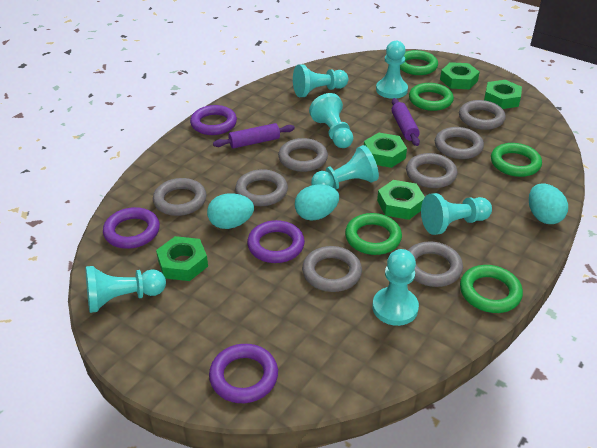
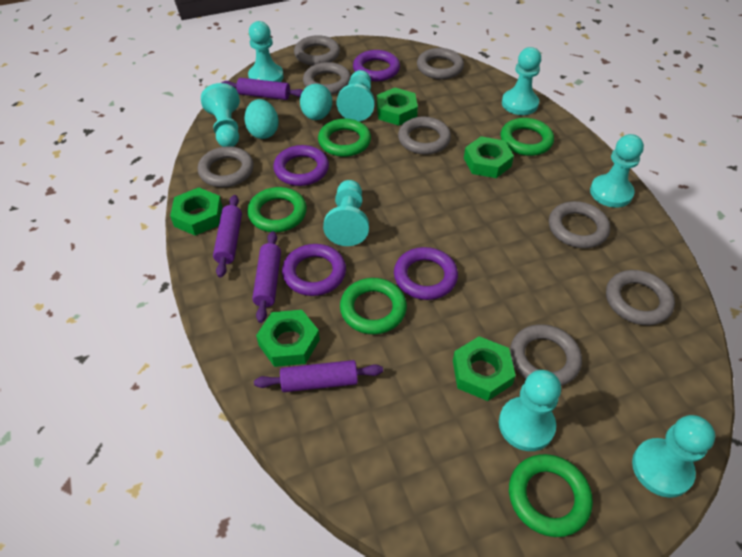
purple rolling pin: 2 -> 4
turquoise egg: 3 -> 2
turquoise pawn: 7 -> 8

